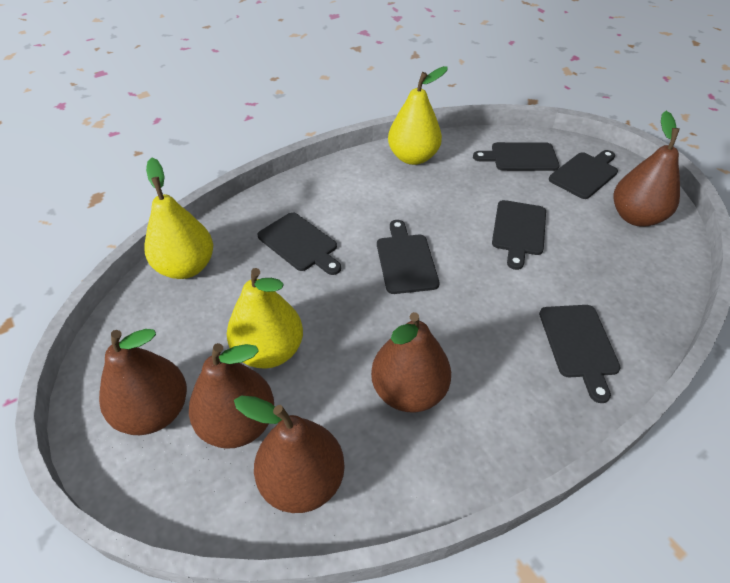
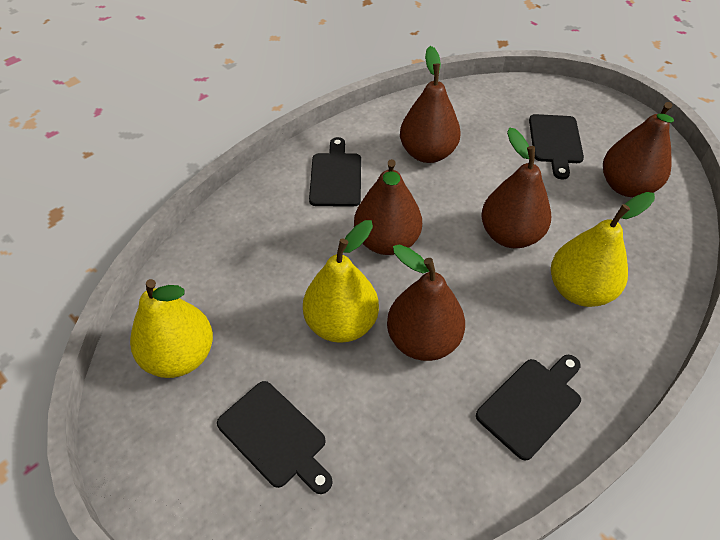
black cutting board: 6 -> 4

